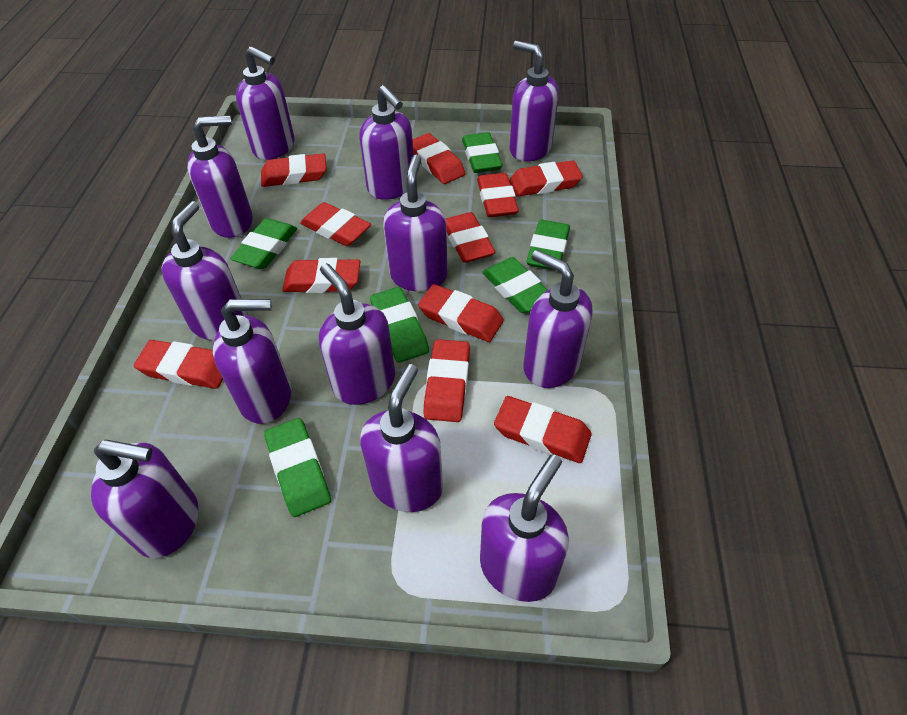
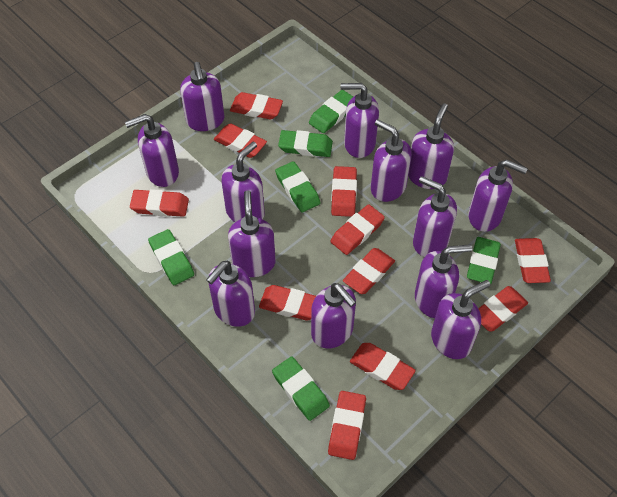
purple soap dispenser: 12 -> 13

